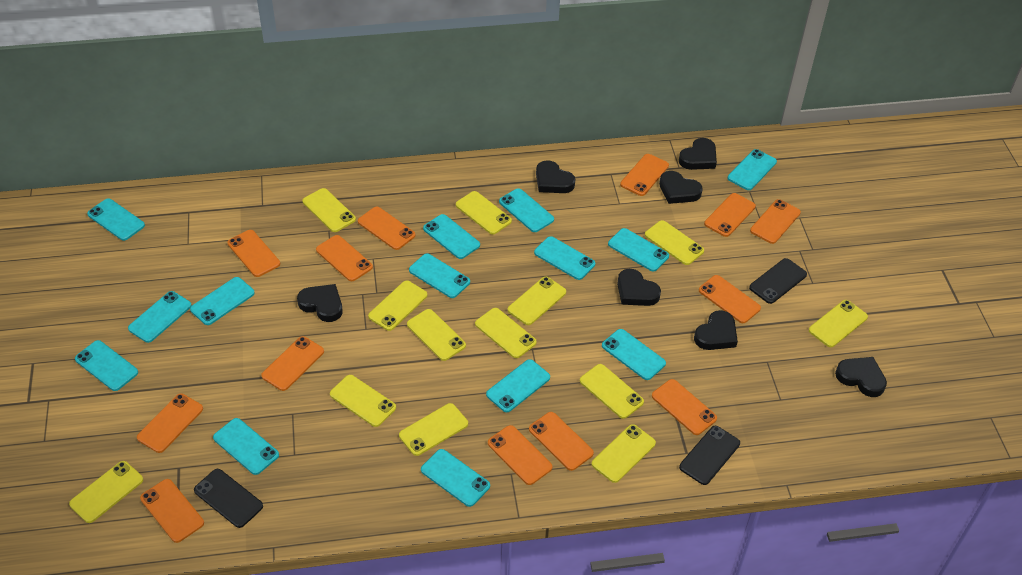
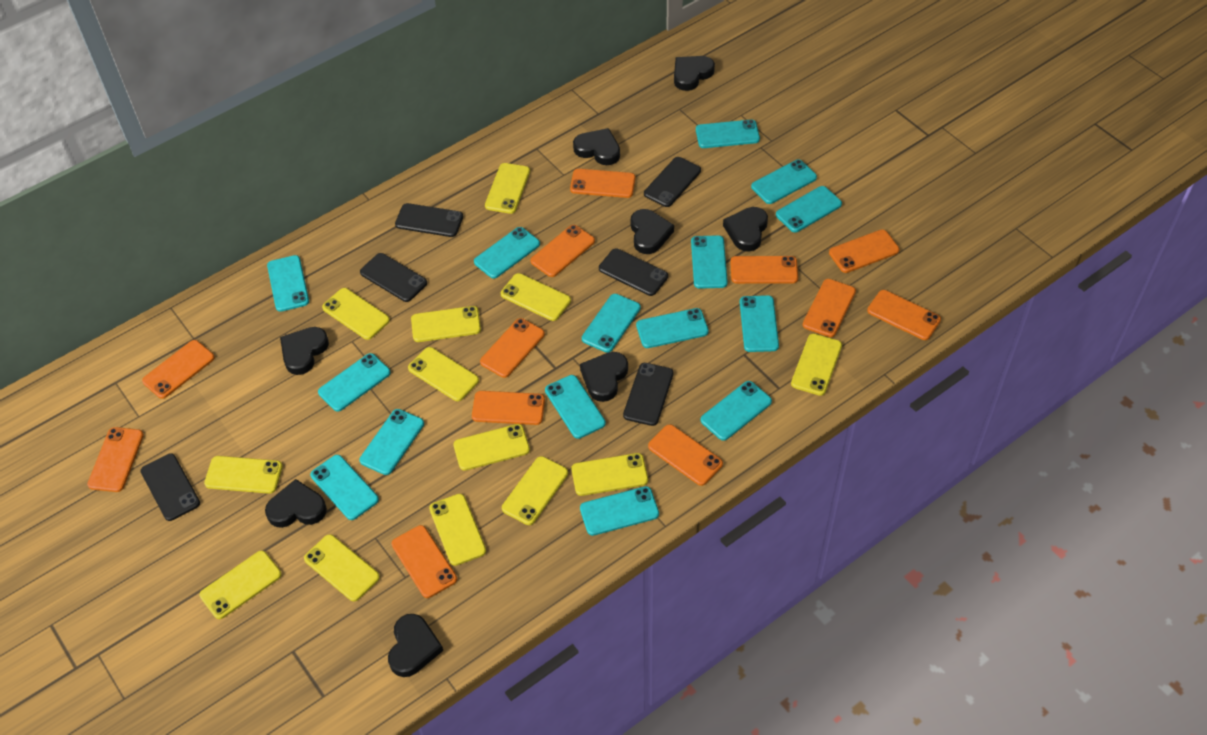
black heart: 7 -> 8
black phone: 3 -> 6
orange phone: 13 -> 12
turquoise phone: 14 -> 15

